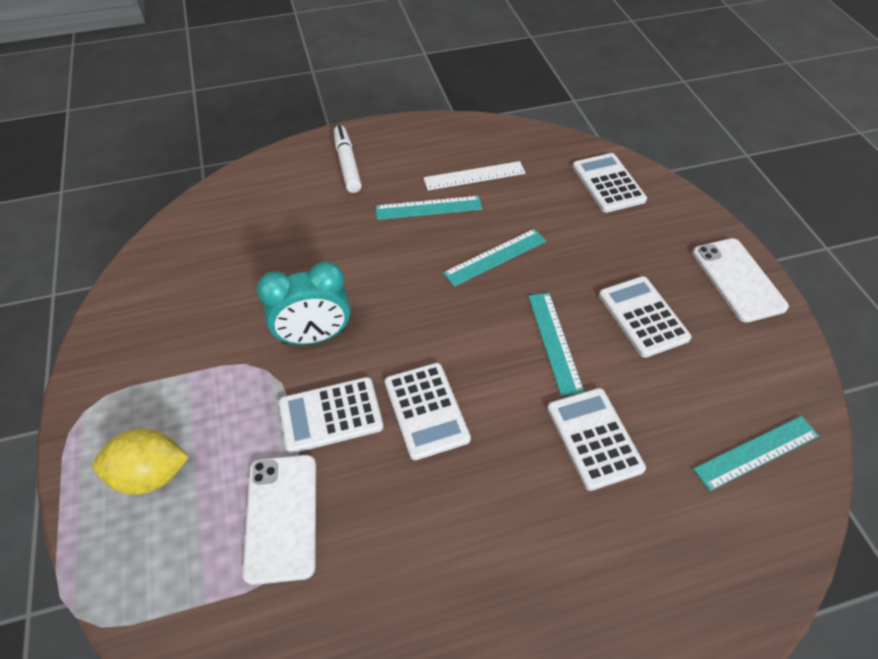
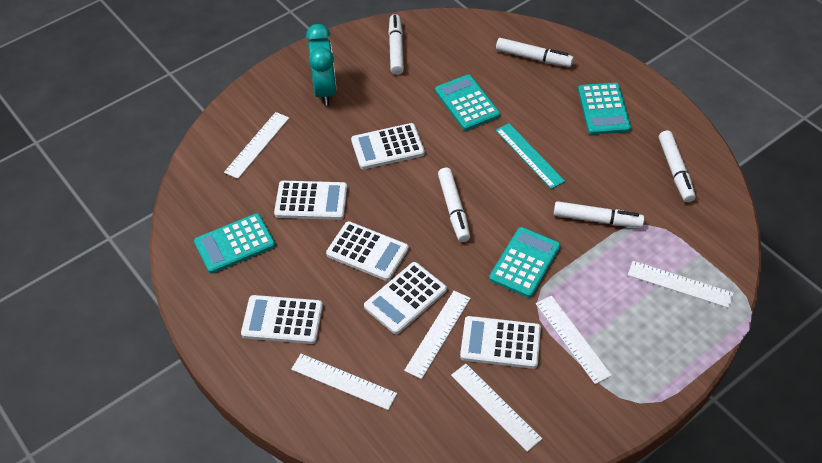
turquoise calculator: 0 -> 4
turquoise ruler: 4 -> 1
white calculator: 5 -> 6
white marker: 1 -> 5
white phone: 2 -> 0
white ruler: 1 -> 6
yellow lemon: 1 -> 0

